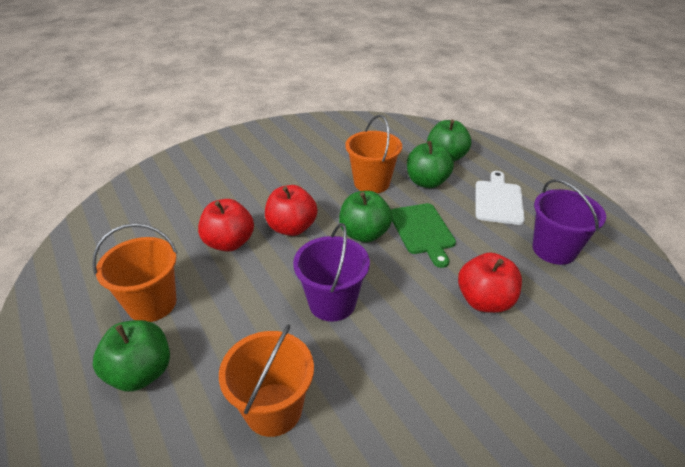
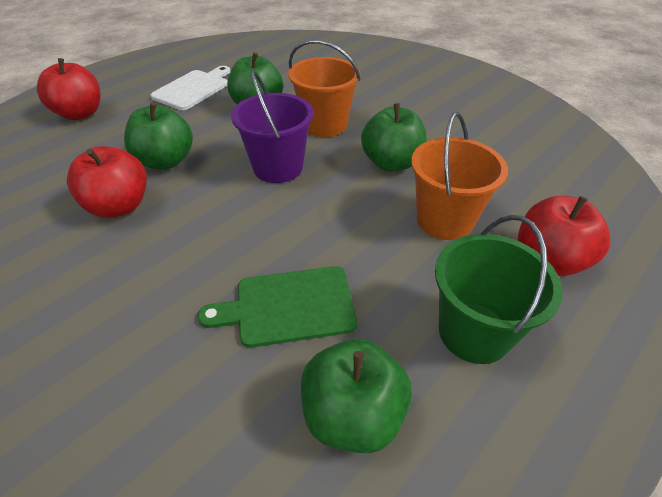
green bucket: 0 -> 1
orange bucket: 3 -> 2
purple bucket: 2 -> 1

